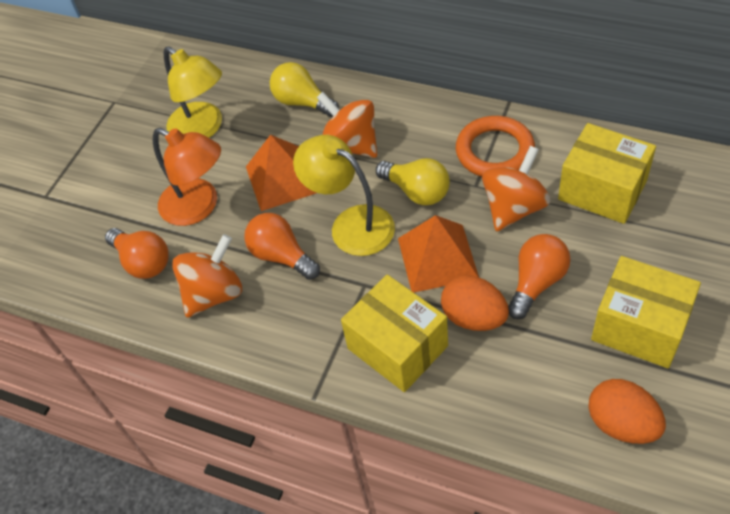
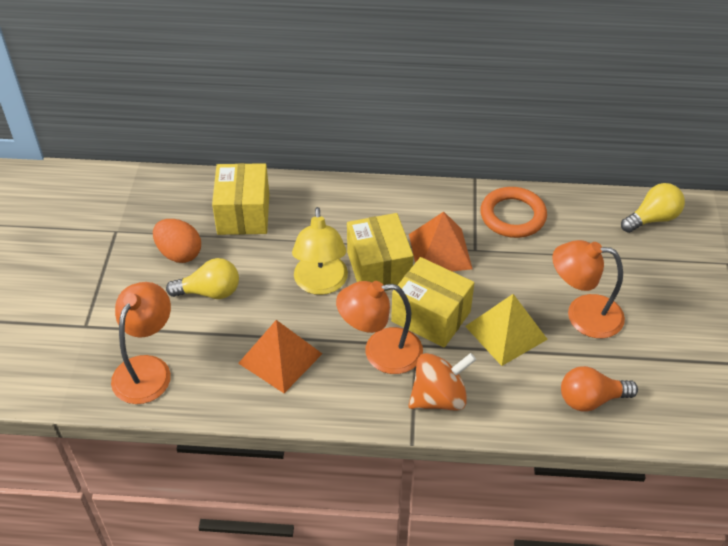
orange egg: 2 -> 1
orange lamp: 1 -> 3
orange light bulb: 3 -> 1
orange spinning top: 3 -> 1
yellow lamp: 2 -> 1
yellow pyramid: 0 -> 1

